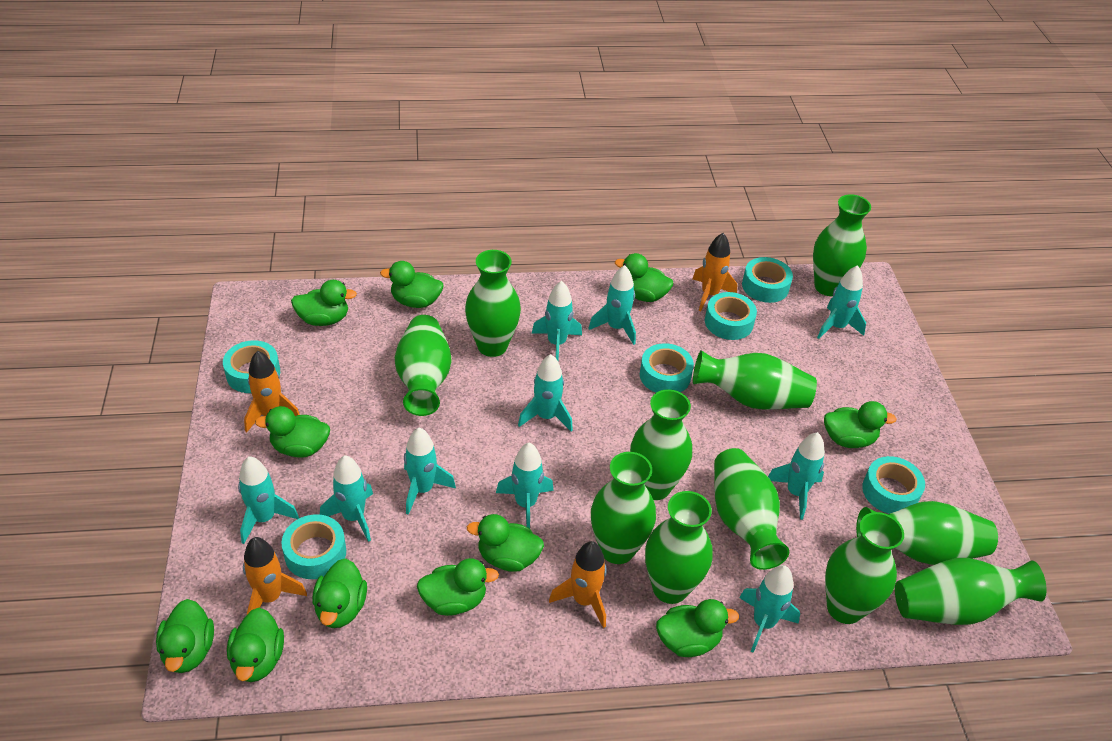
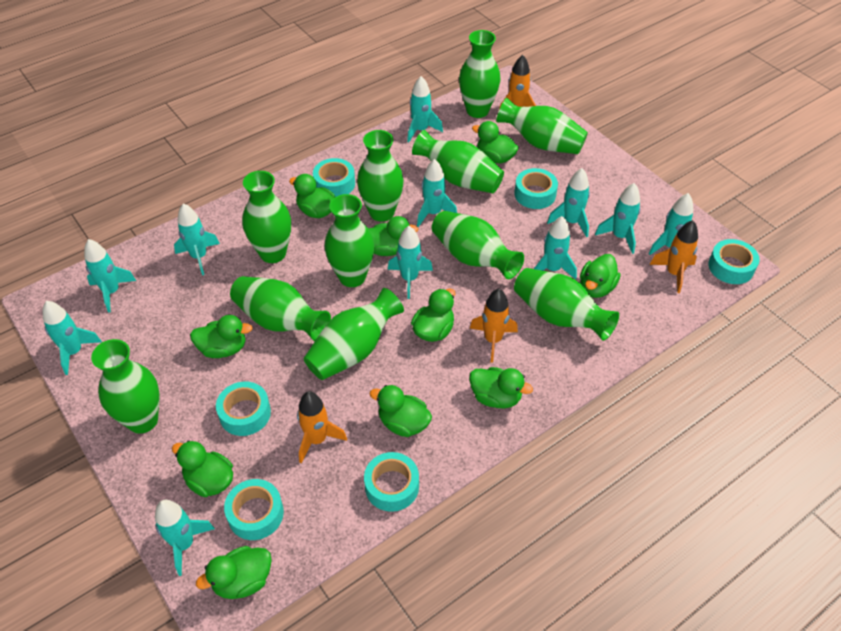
green duck: 11 -> 10
turquoise rocket: 10 -> 11

